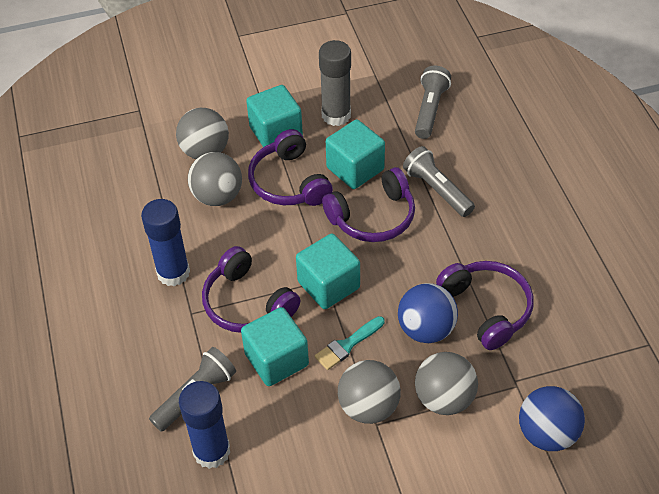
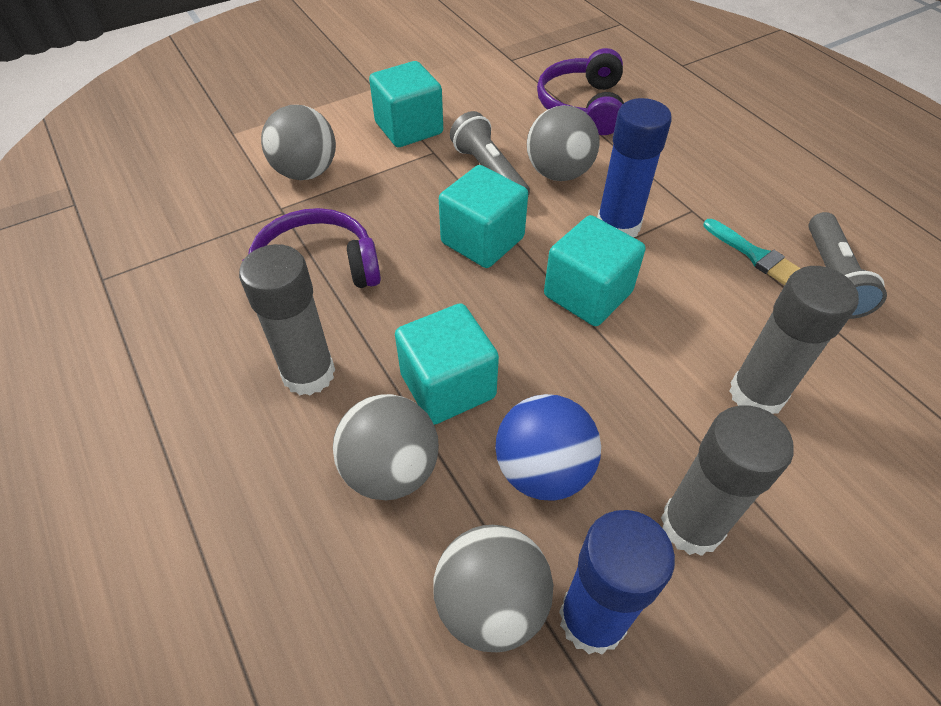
blue ball: 2 -> 1
grey flashlight: 3 -> 2
grey glue stick: 1 -> 3
purple headphones: 4 -> 2

